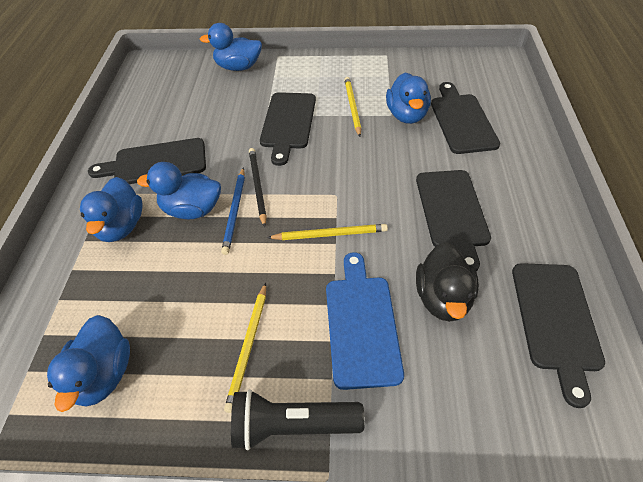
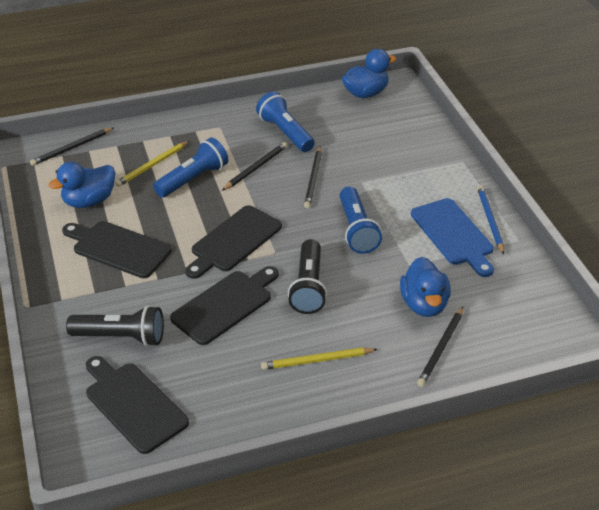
black cutting board: 5 -> 4
black duck: 1 -> 0
black flashlight: 1 -> 2
black pencil: 1 -> 4
blue duck: 5 -> 3
blue flashlight: 0 -> 3
yellow pencil: 3 -> 2

